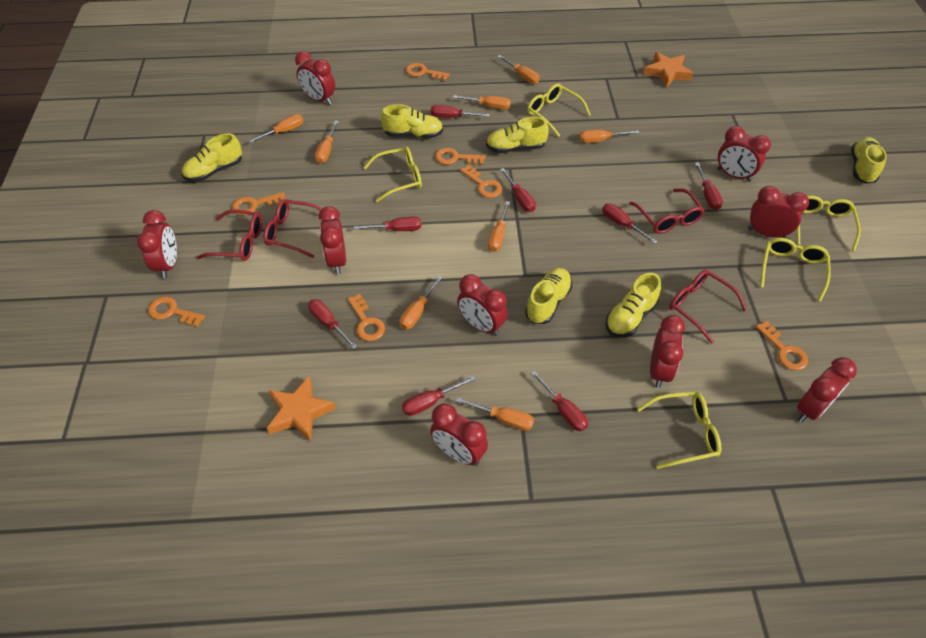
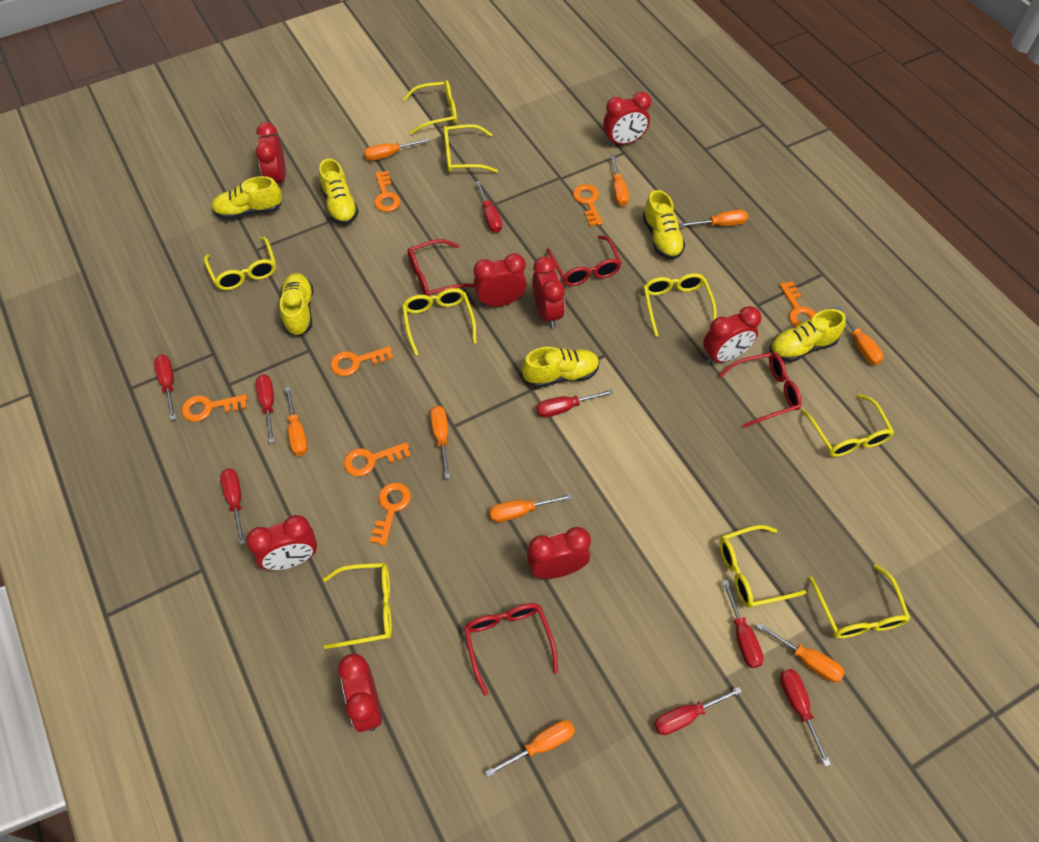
orange screwdriver: 8 -> 9
orange star: 2 -> 0
red clock: 9 -> 8
yellow glasses: 5 -> 9

